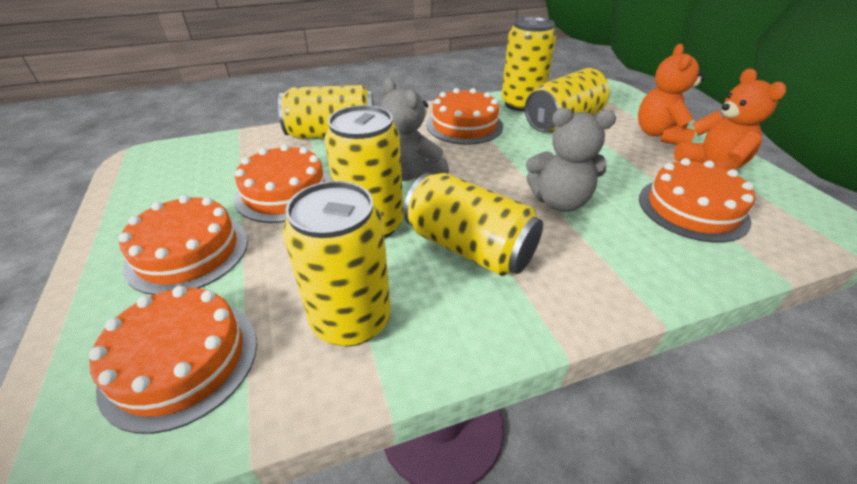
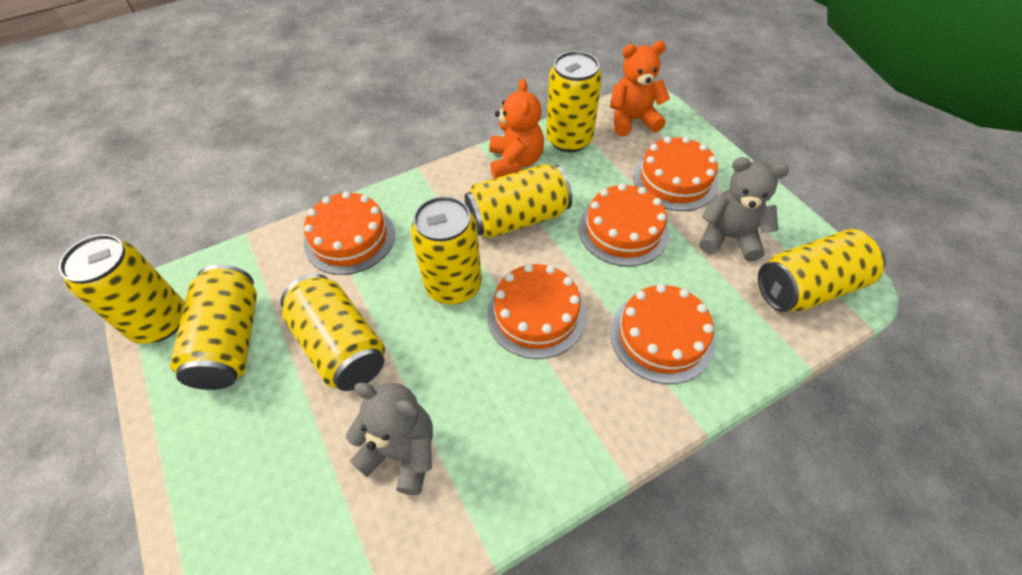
yellow can: 6 -> 7

